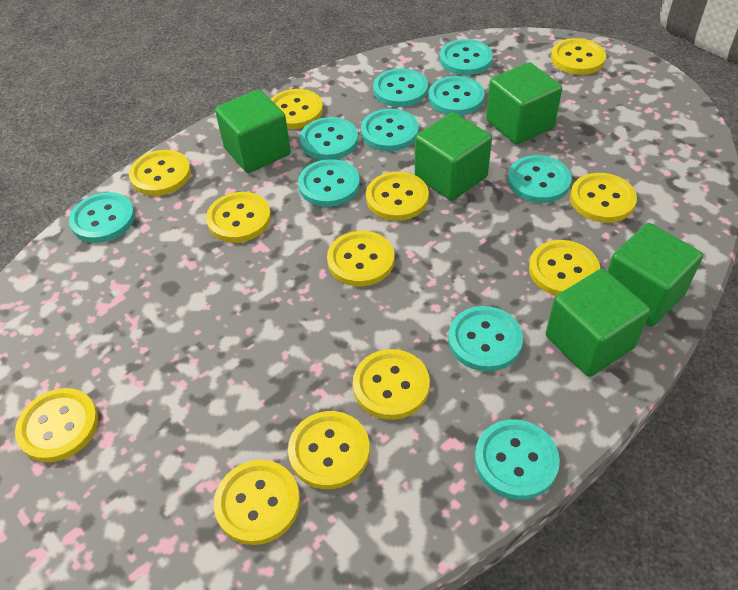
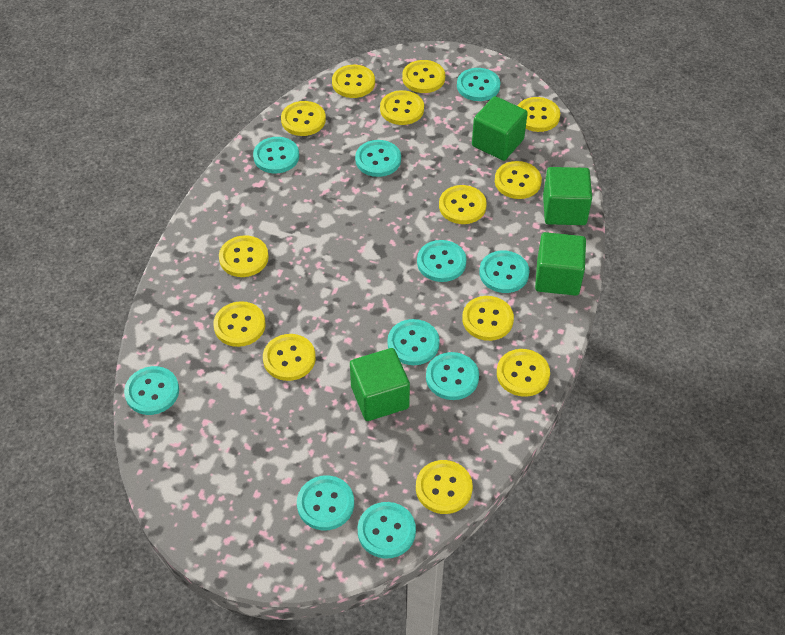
green cube: 5 -> 4
yellow button: 12 -> 13

